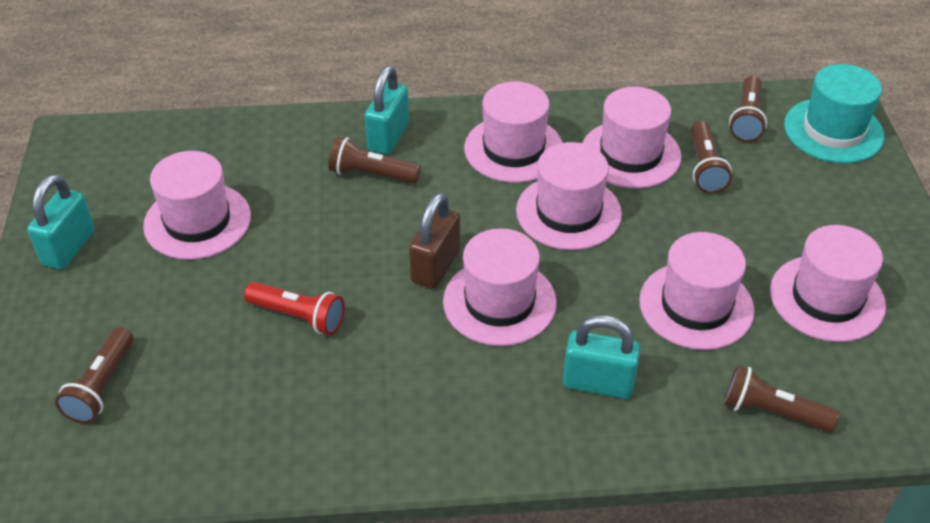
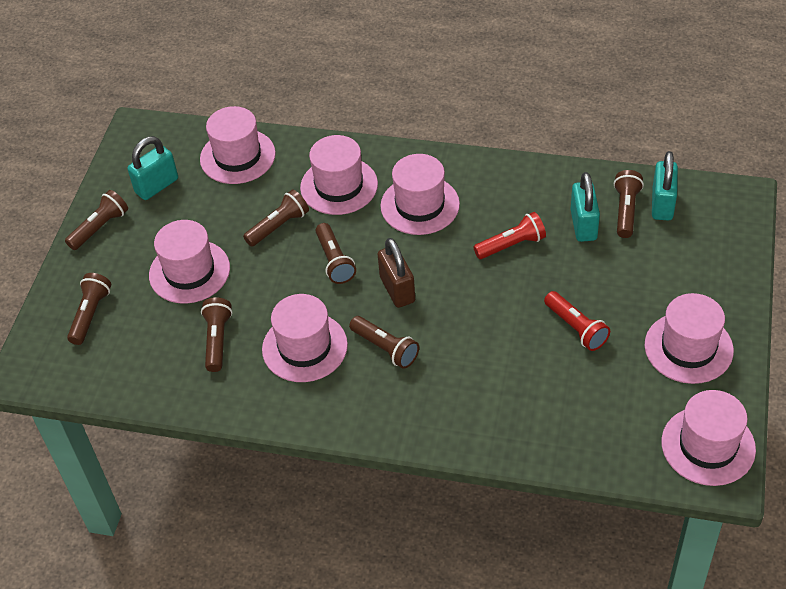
brown flashlight: 5 -> 7
red flashlight: 1 -> 2
turquoise hat: 1 -> 0

